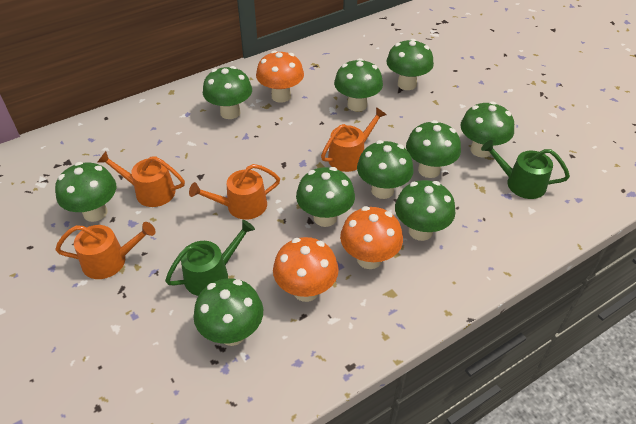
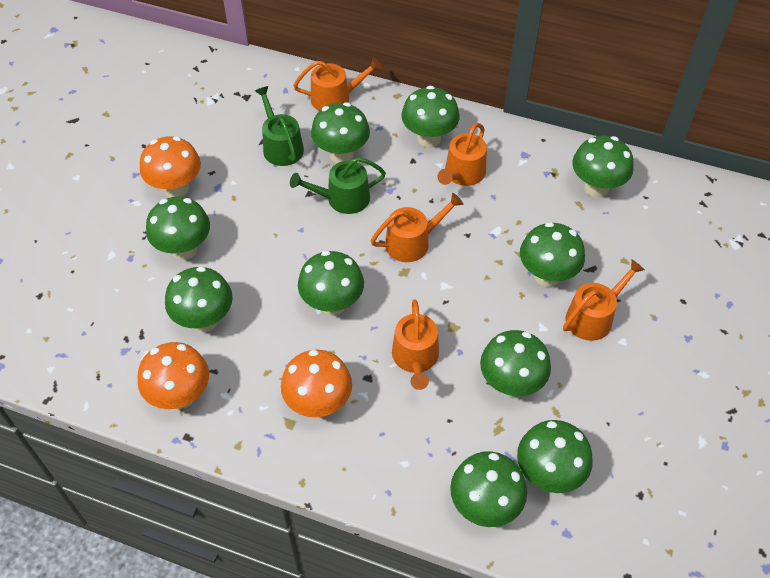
orange watering can: 4 -> 5

